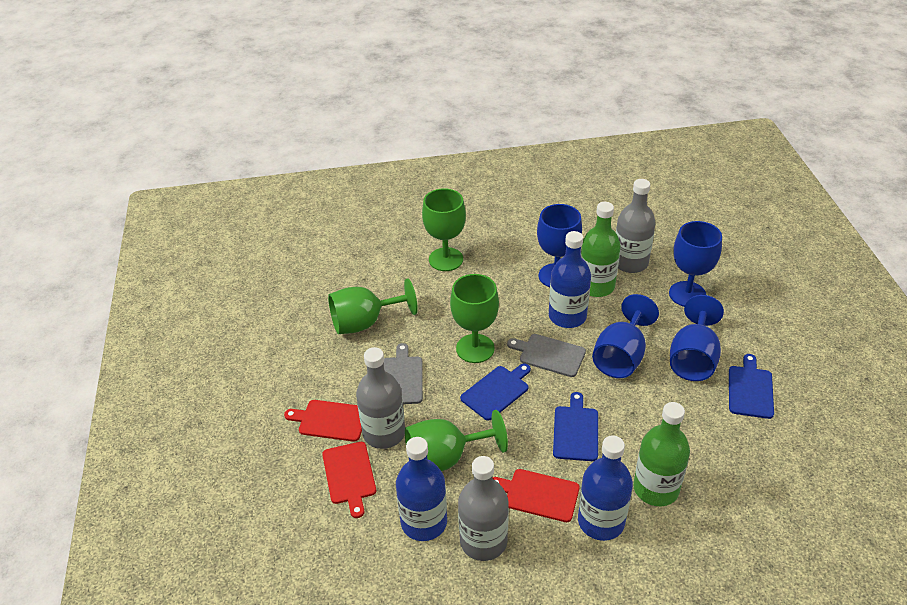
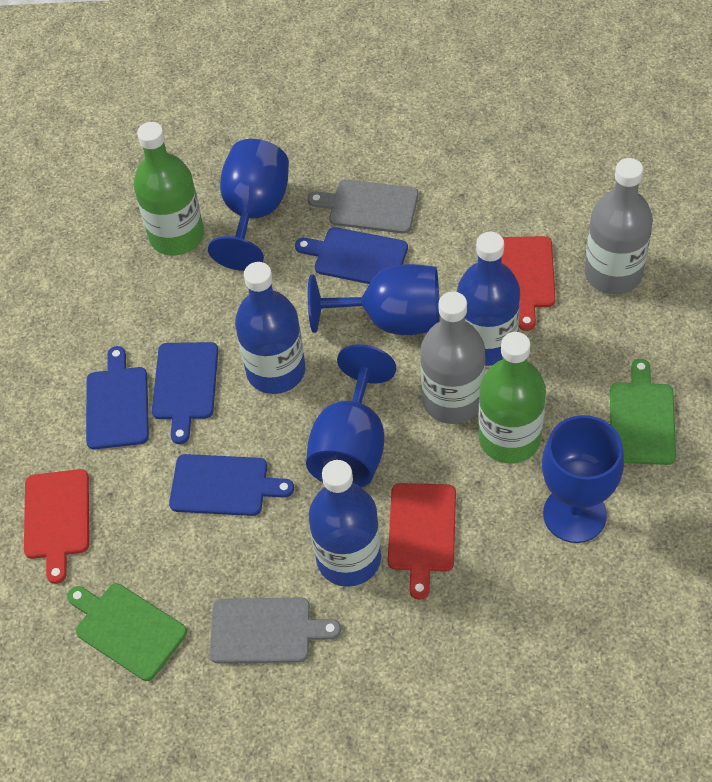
blue cutting board: 3 -> 4
green cutting board: 0 -> 2
green goblet: 4 -> 0
grey bottle: 3 -> 2

